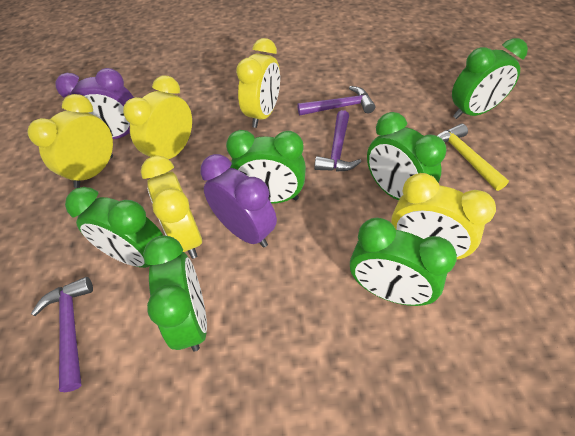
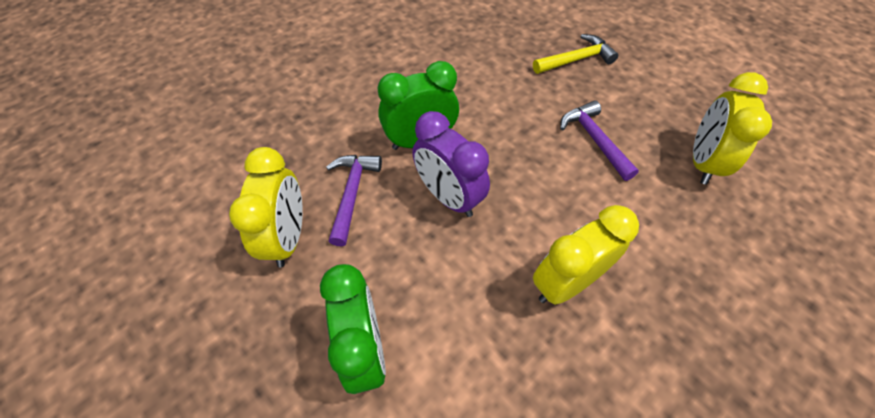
green clock: 6 -> 2
purple clock: 2 -> 1
purple hammer: 3 -> 2
yellow clock: 5 -> 3

